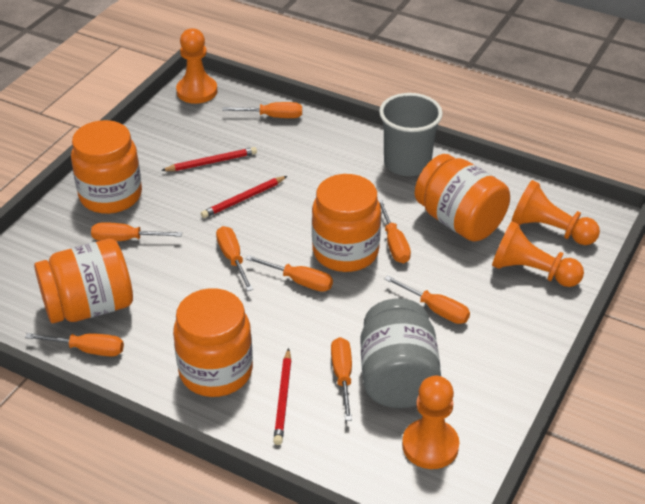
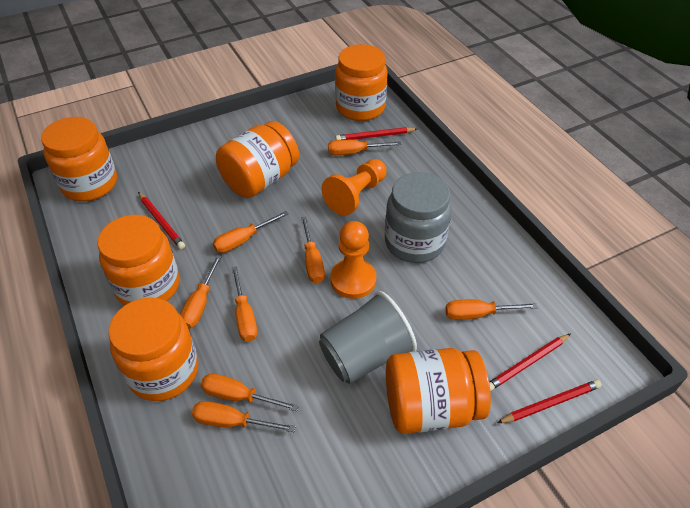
orange jar: 5 -> 6
orange pawn: 4 -> 2
red pencil: 3 -> 4

